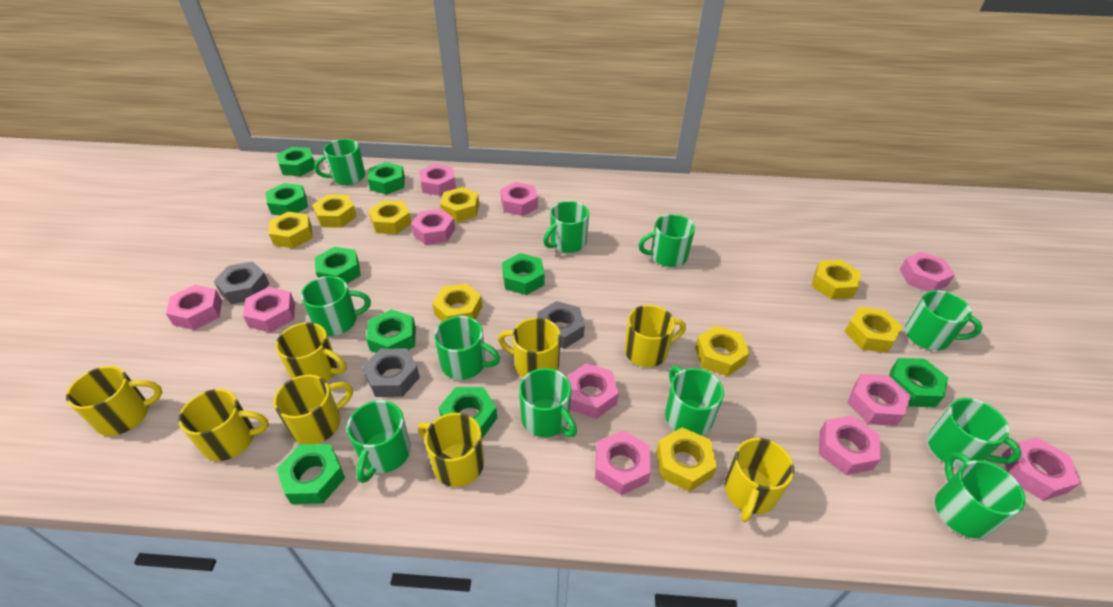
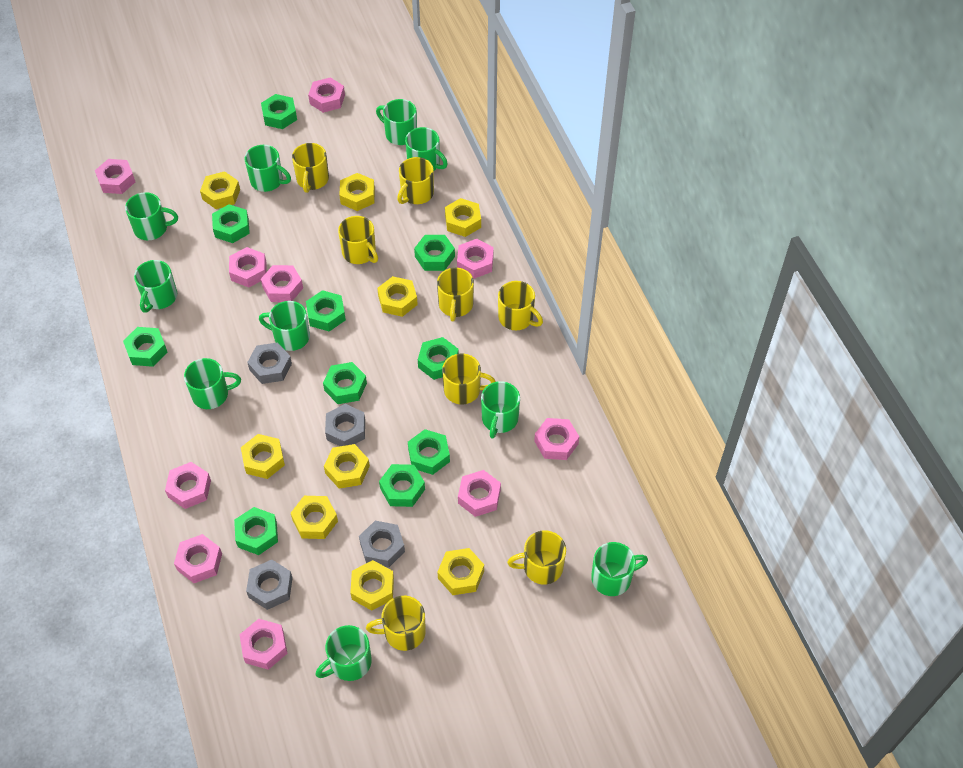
green mug: 11 -> 10
green nut: 9 -> 10
grey nut: 3 -> 4
pink nut: 11 -> 10

